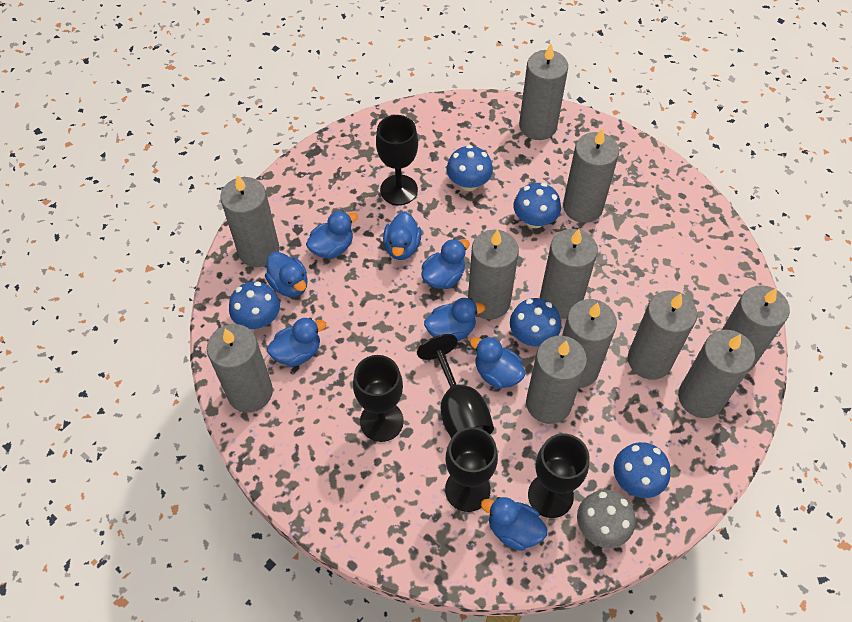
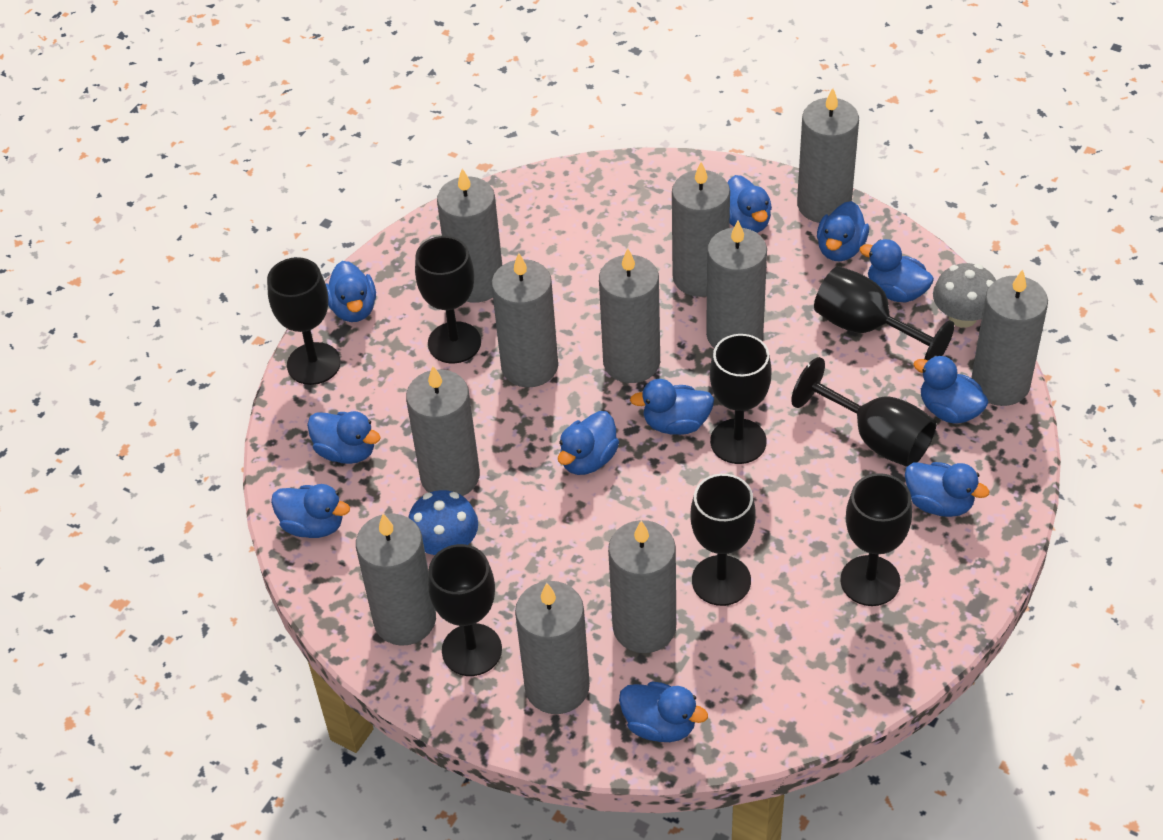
black goblet: 5 -> 8
blue duck: 8 -> 11
blue mushroom: 5 -> 1

